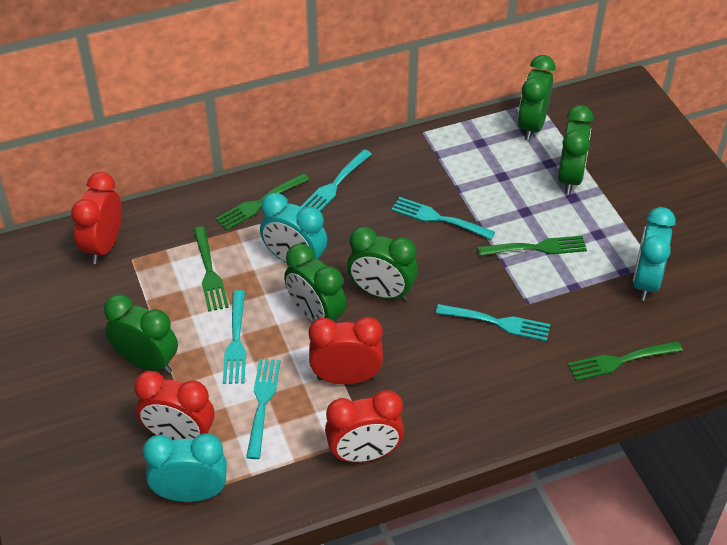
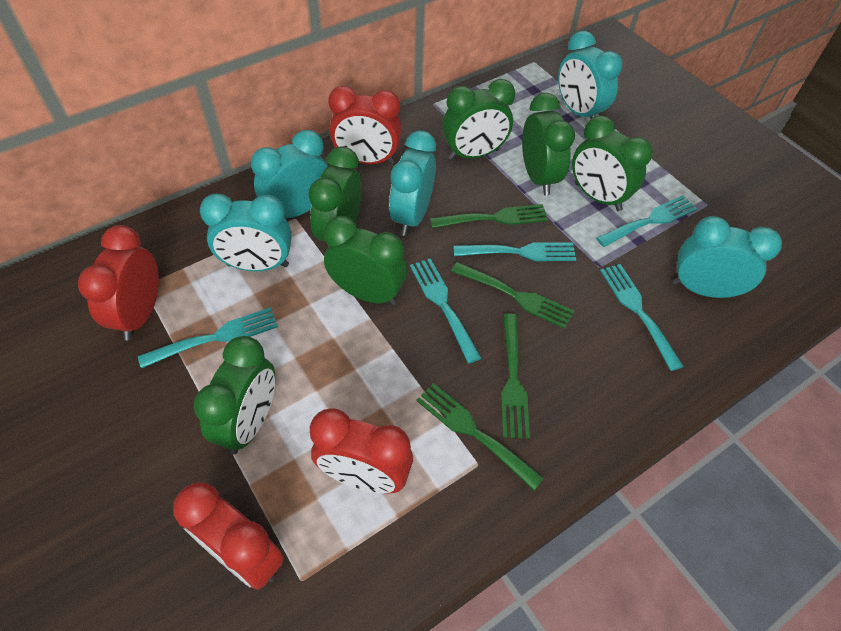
green clock: 5 -> 6
turquoise clock: 3 -> 5

